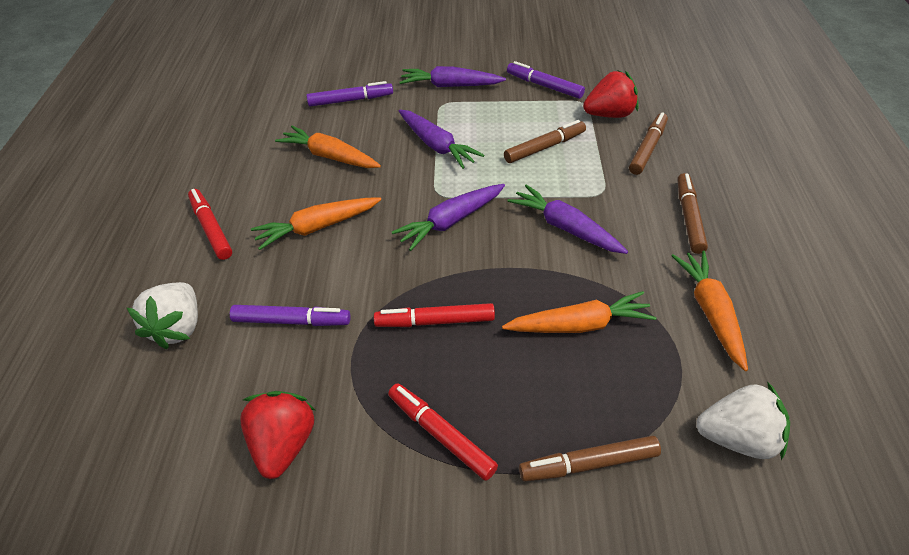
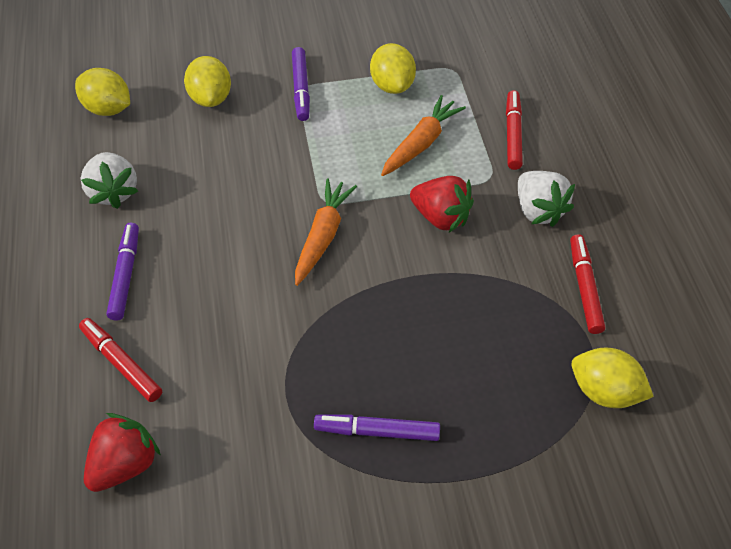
brown marker: 4 -> 0
orange carrot: 4 -> 2
purple carrot: 4 -> 0
yellow lemon: 0 -> 4

